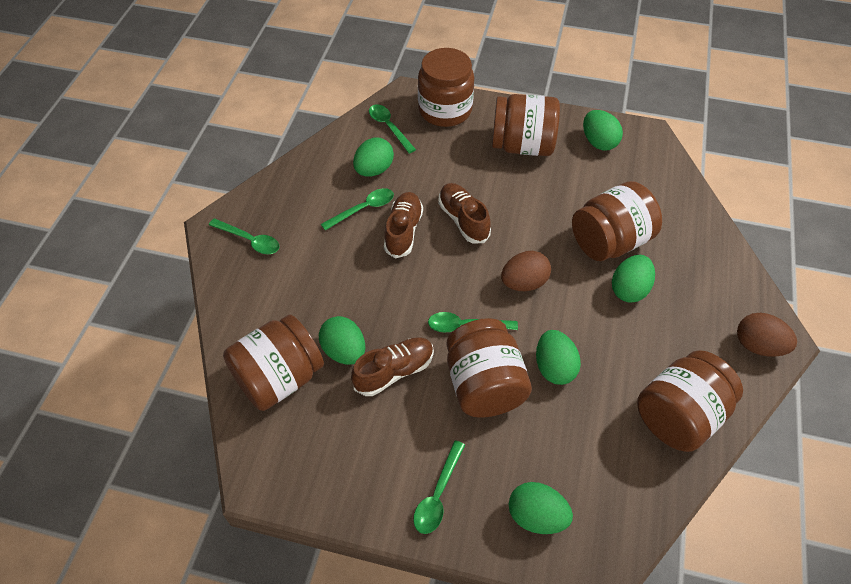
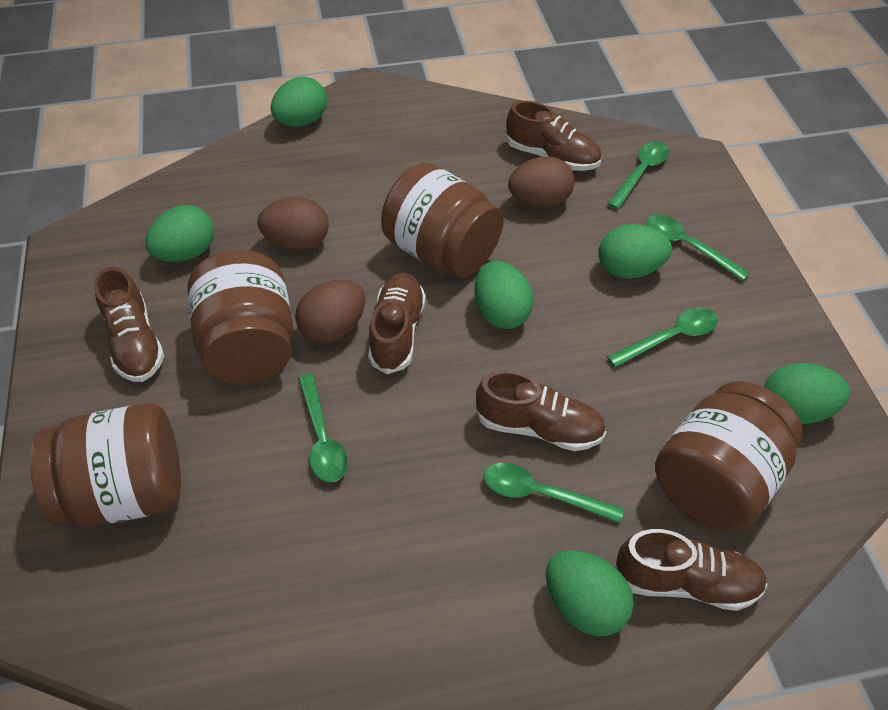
brown egg: 2 -> 3
brown jar: 6 -> 4
brown shoe: 3 -> 5

